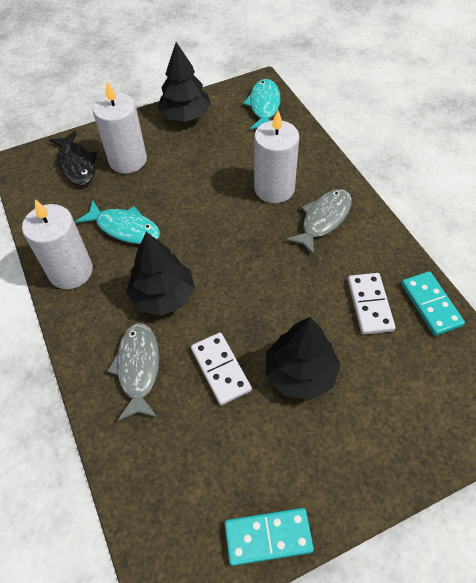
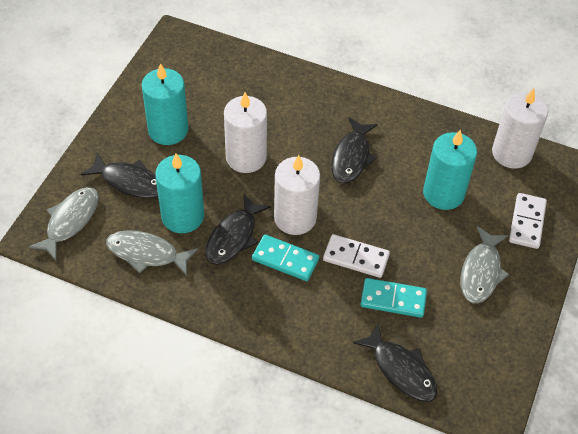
black fish: 1 -> 4
black tree: 3 -> 0
grey fish: 2 -> 3
turquoise candle: 0 -> 3
turquoise fish: 2 -> 0

